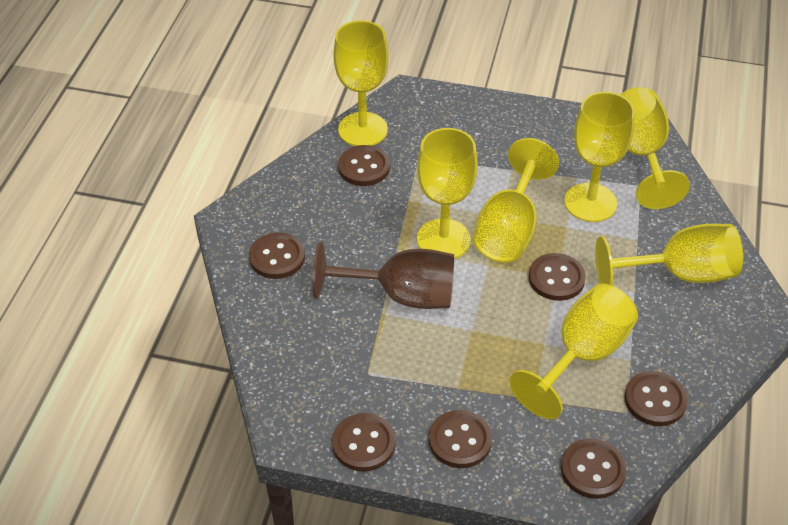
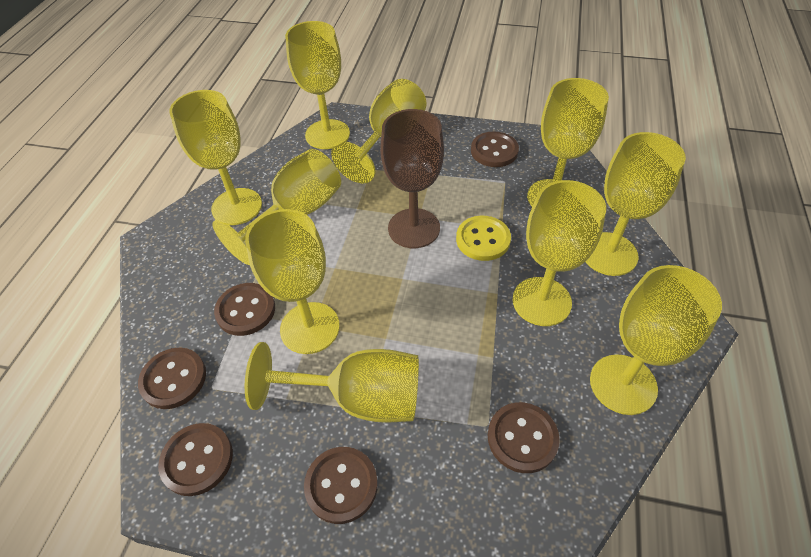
brown button: 7 -> 6
yellow button: 0 -> 1
yellow goblet: 7 -> 10

